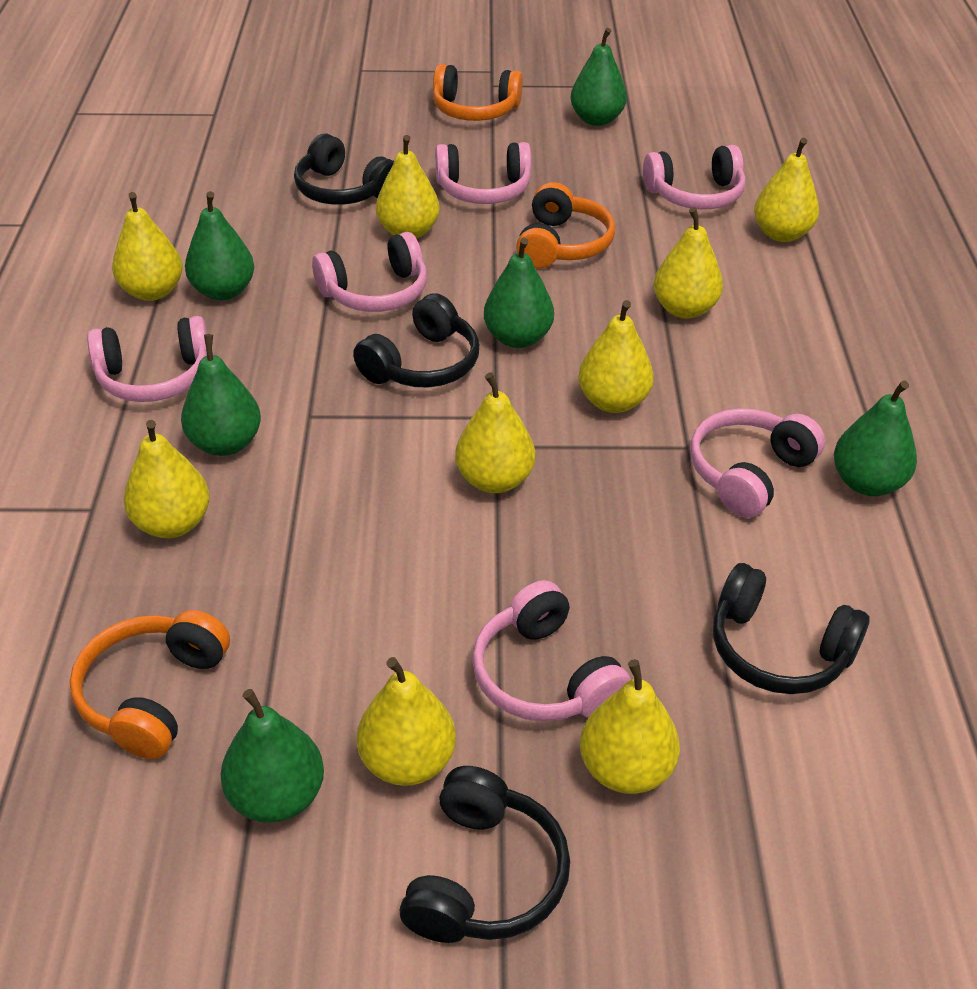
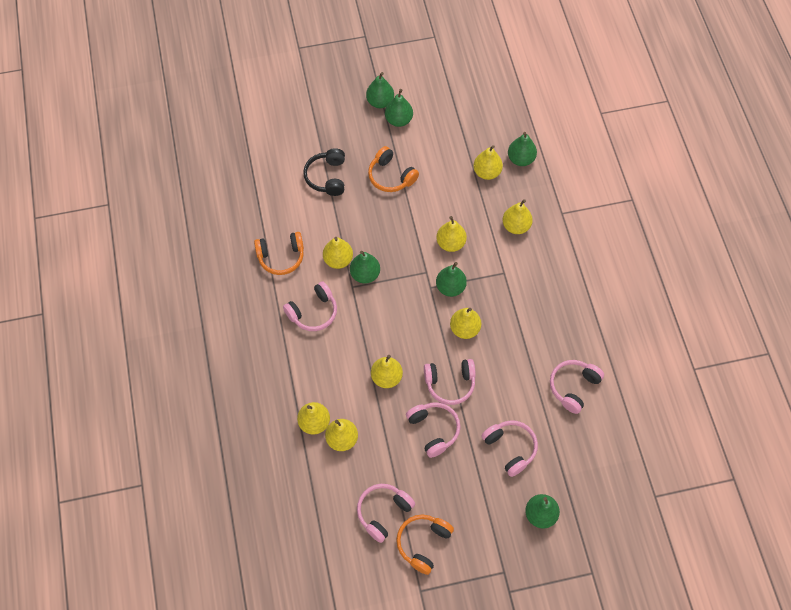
black headphones: 4 -> 1
yellow pear: 9 -> 8

